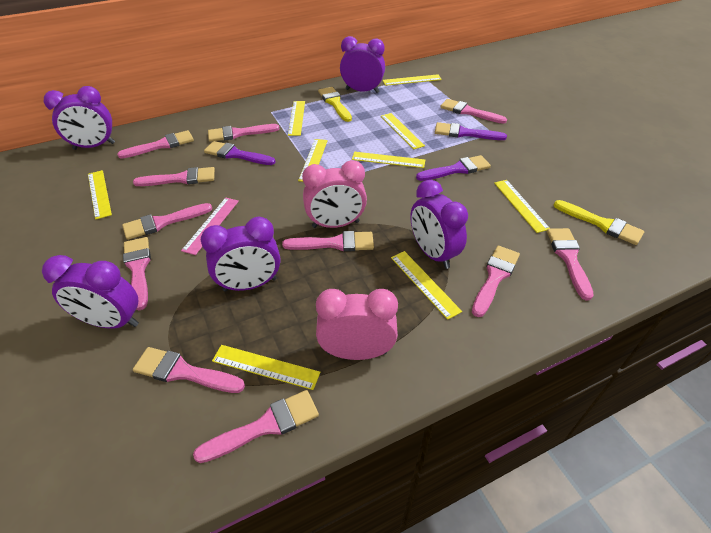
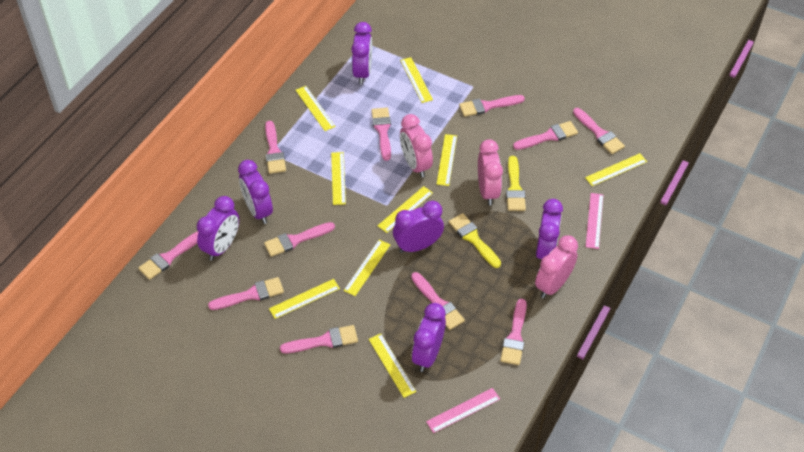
pink clock: 2 -> 3
pink ruler: 1 -> 2
purple brush: 3 -> 0
purple clock: 5 -> 6

